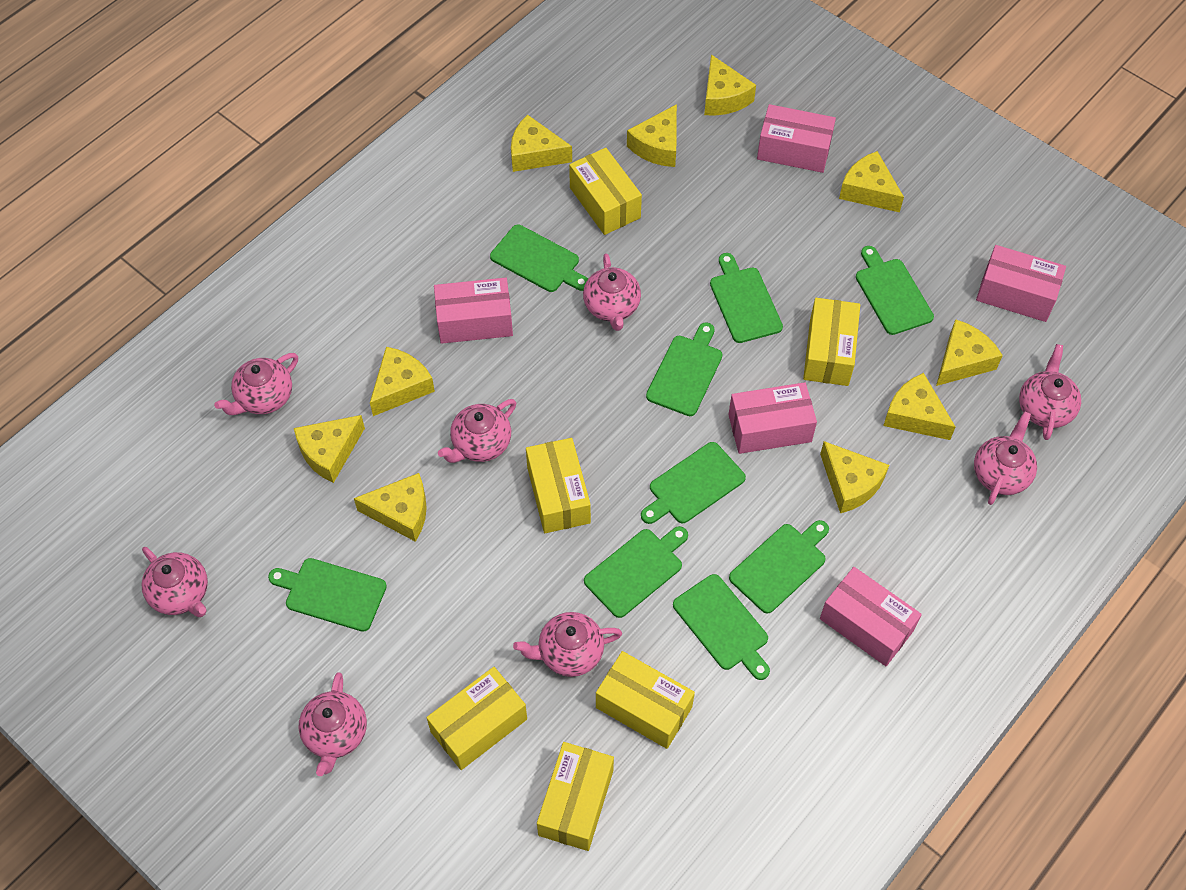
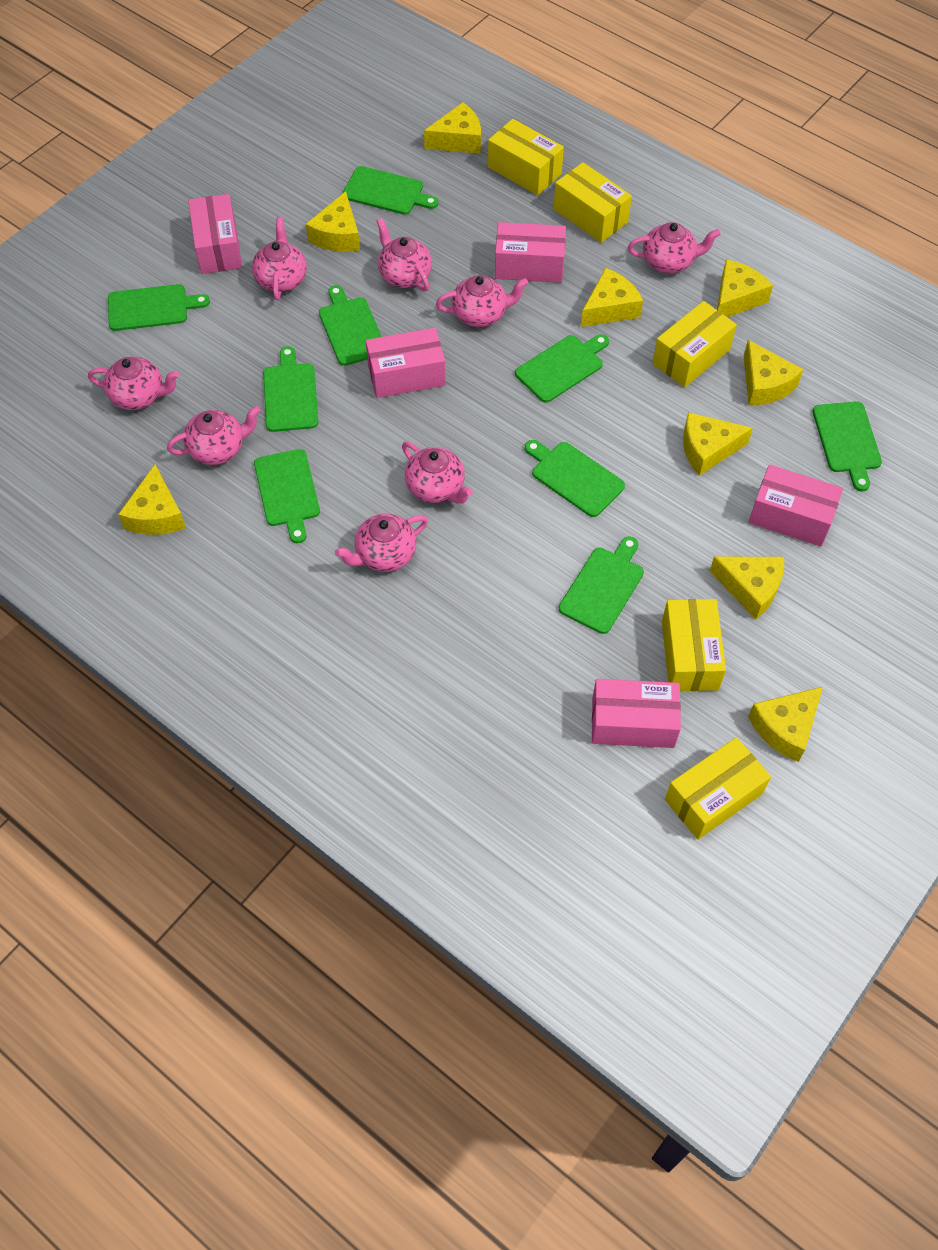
yellow box: 6 -> 5
yellow cheese: 10 -> 9

